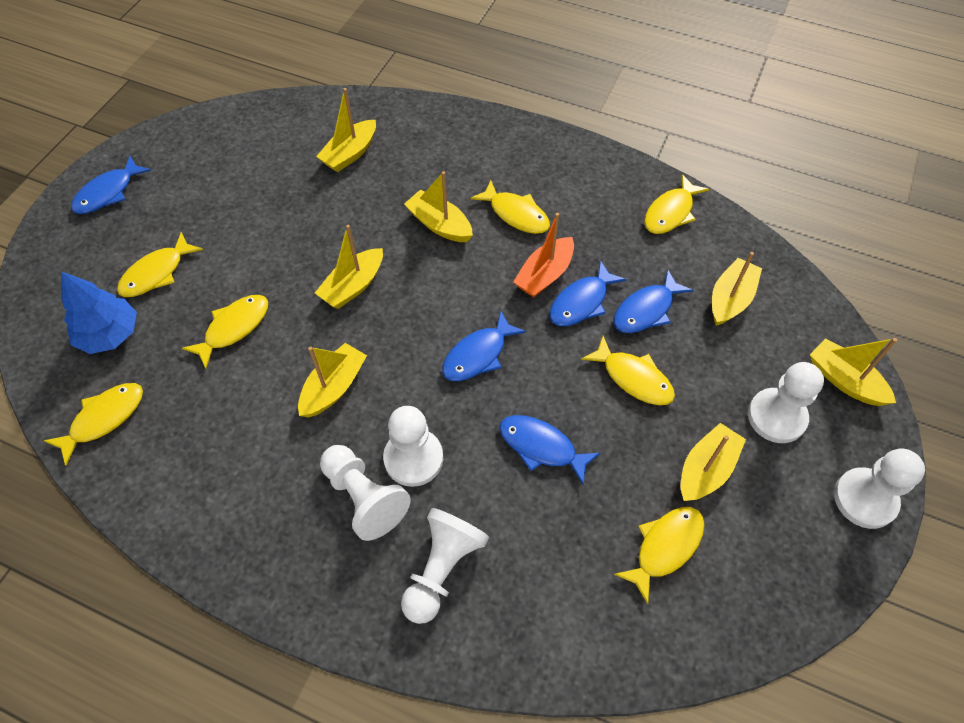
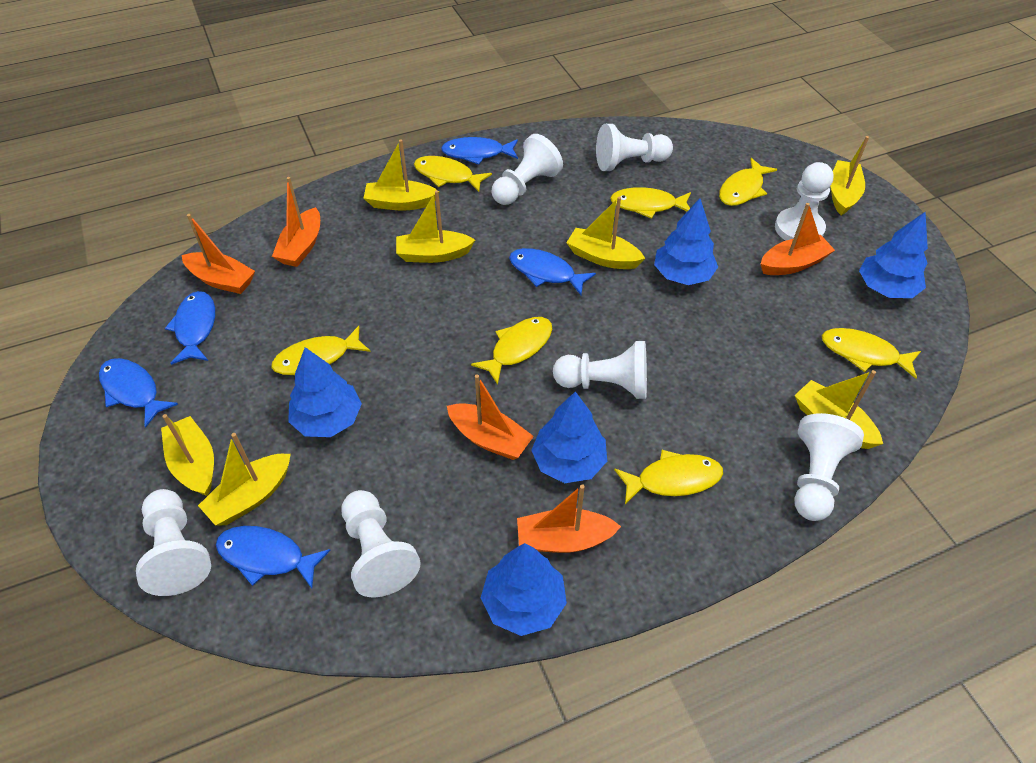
blue tree: 1 -> 5
orange boat: 1 -> 5
white pawn: 5 -> 7

